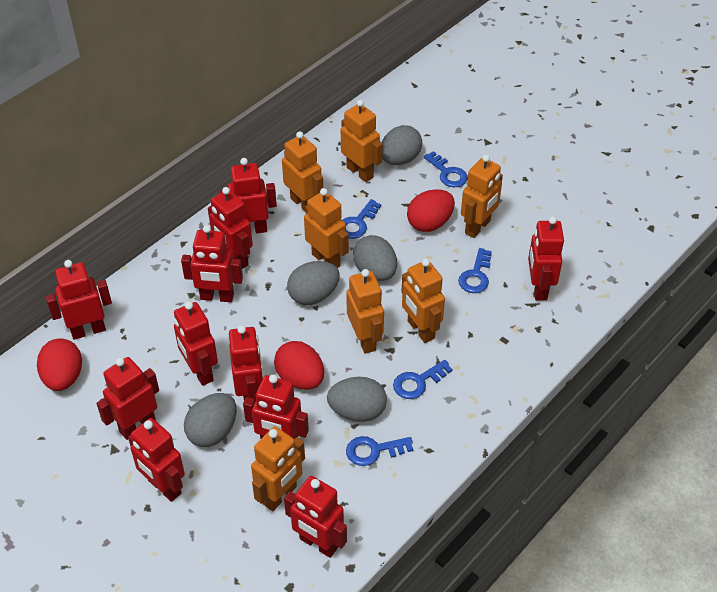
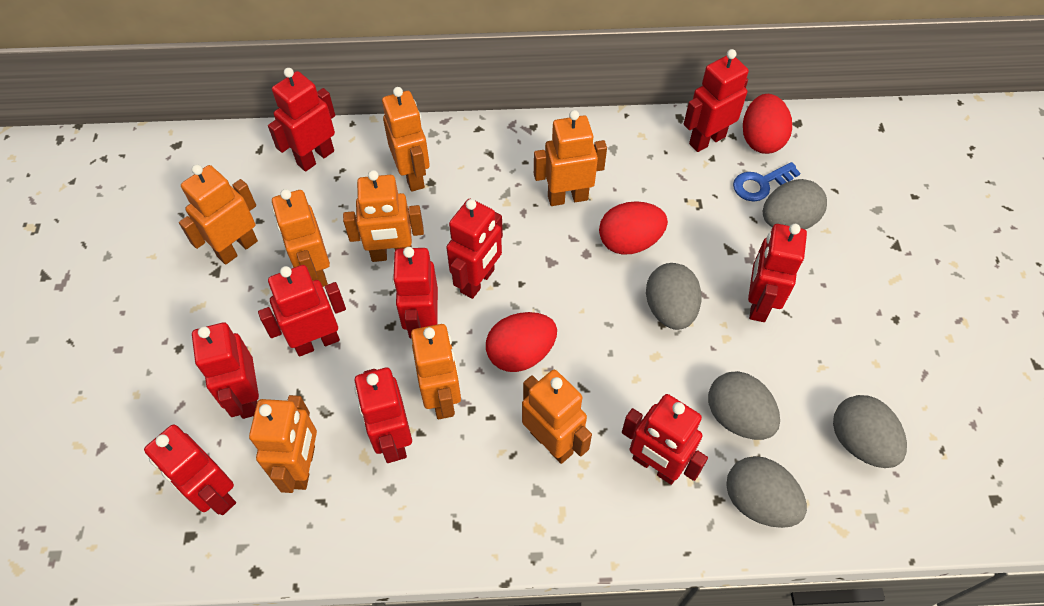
blue key: 5 -> 1
orange robot: 7 -> 8
red robot: 11 -> 10

